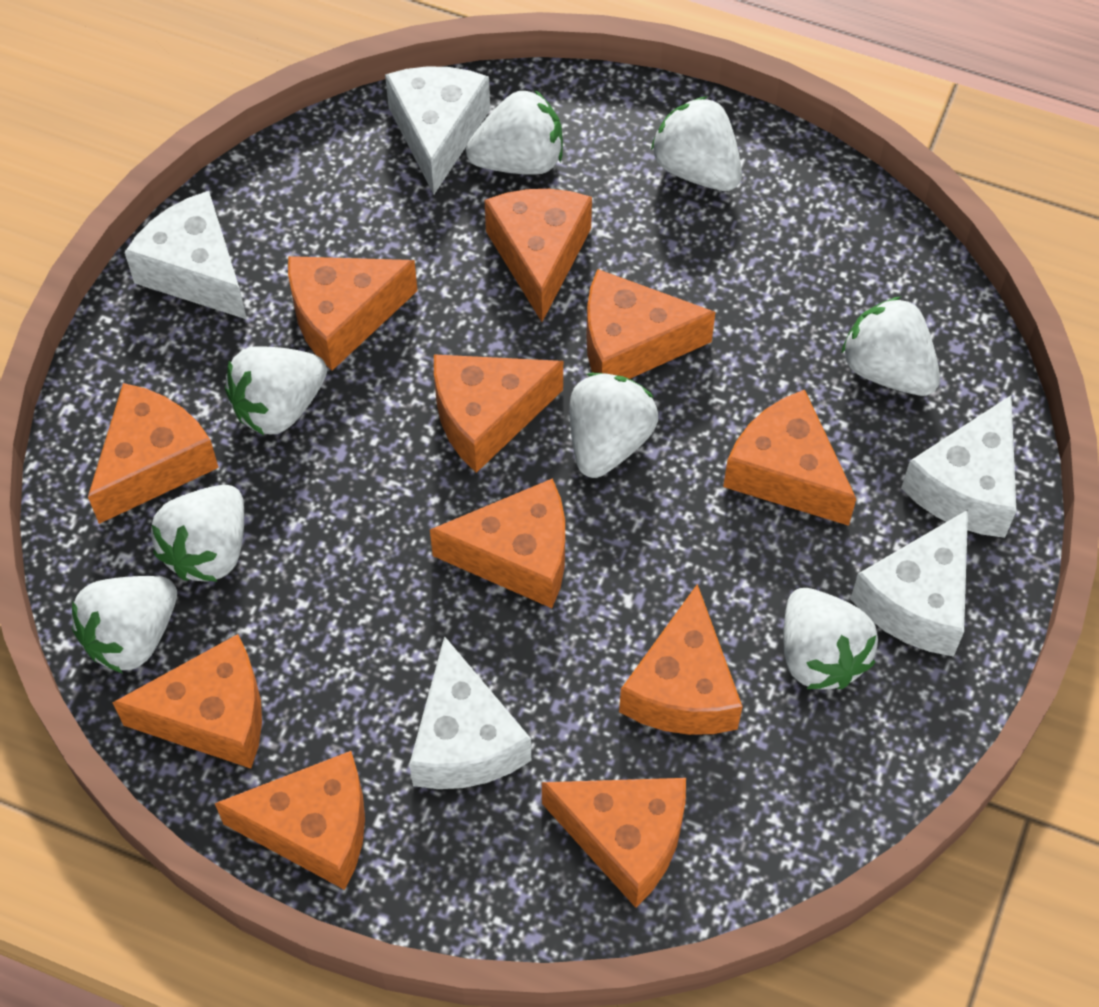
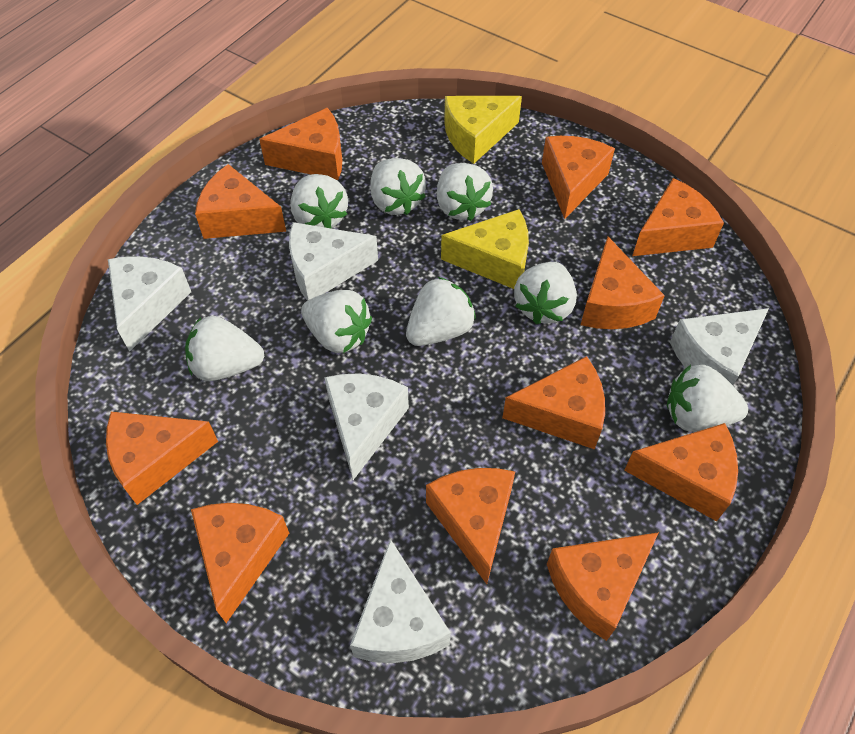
yellow cheese: 0 -> 2

